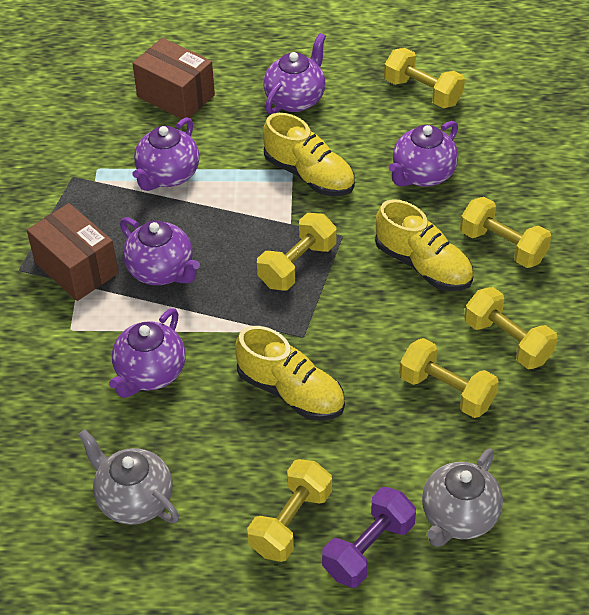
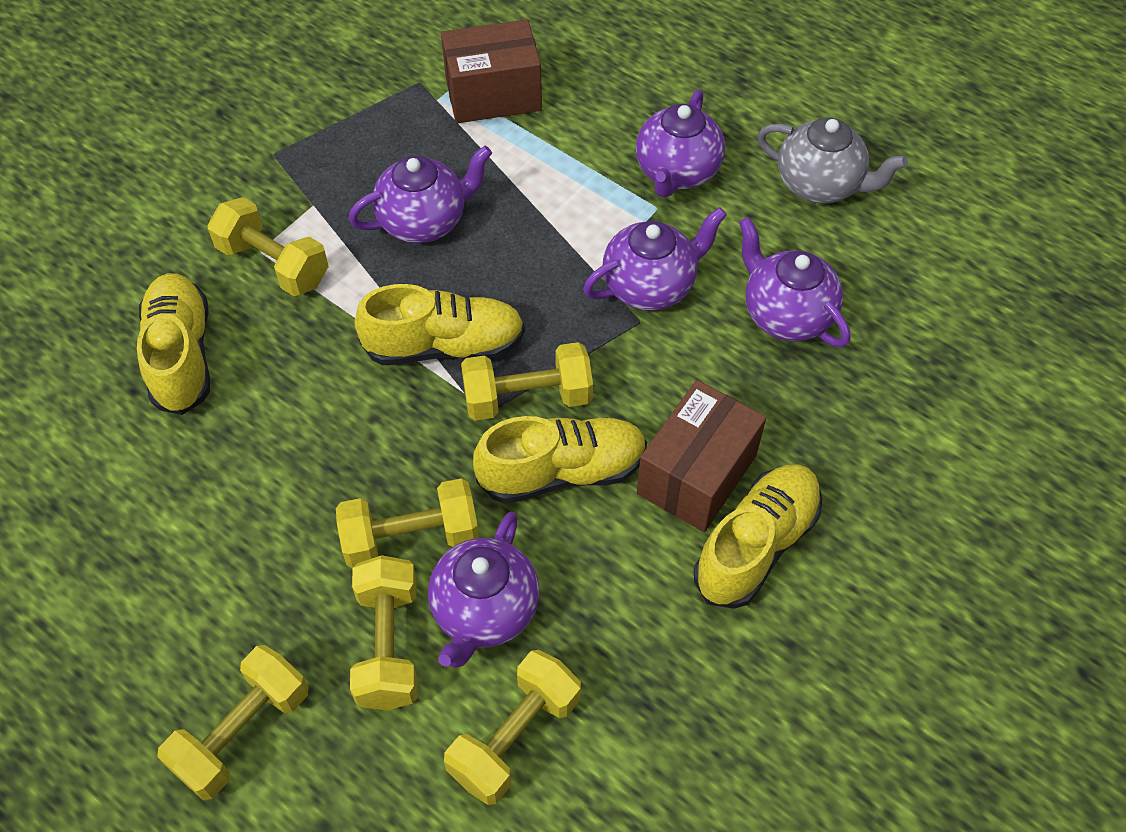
grey teapot: 2 -> 1
purple dumbbell: 1 -> 0
yellow shoe: 3 -> 4

